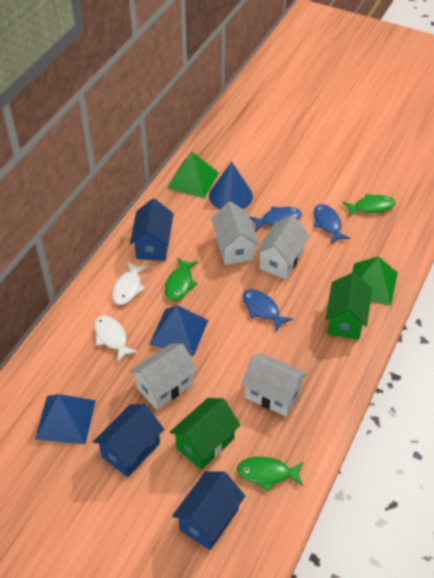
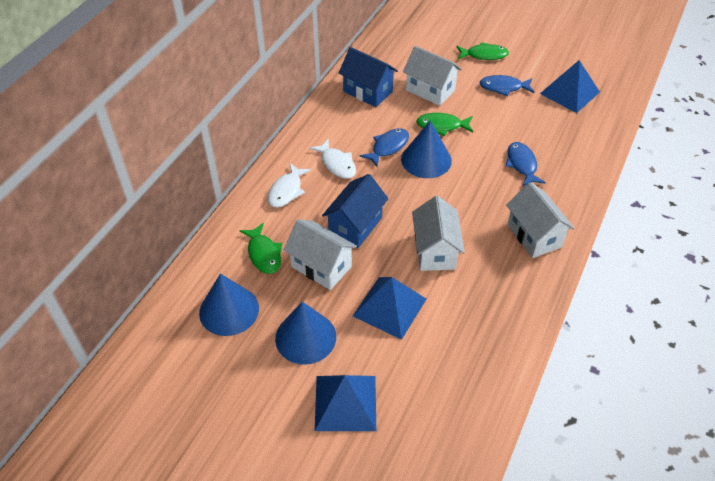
blue cone: 1 -> 3
blue house: 3 -> 2
blue pyramid: 2 -> 3
green house: 2 -> 0
green pyramid: 2 -> 0

